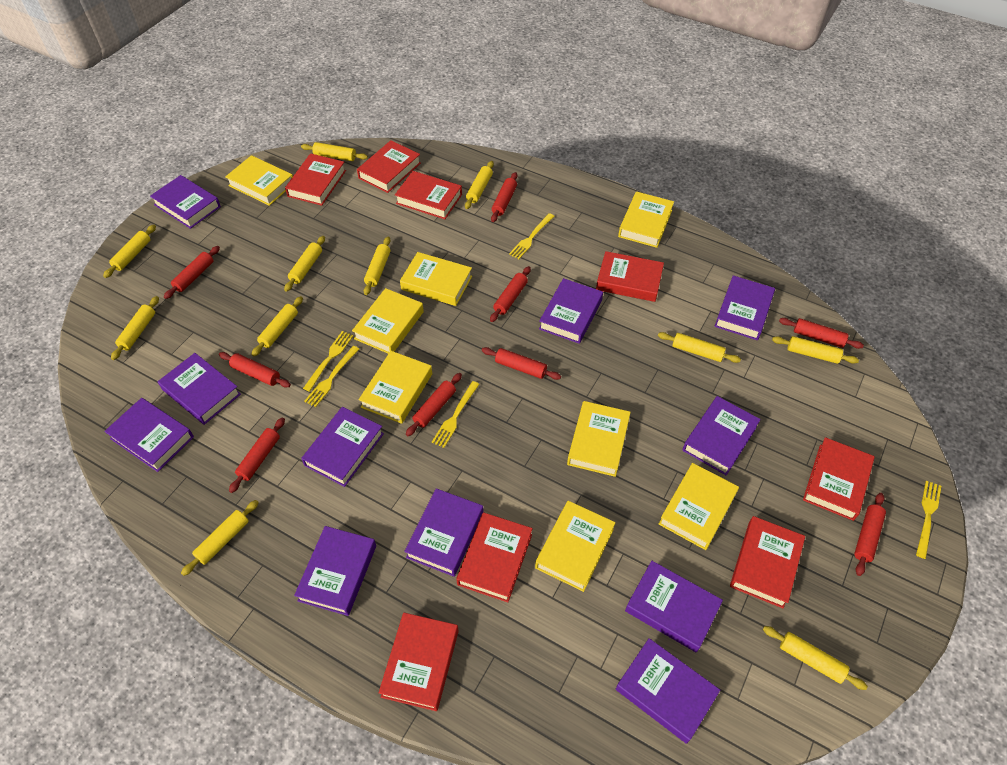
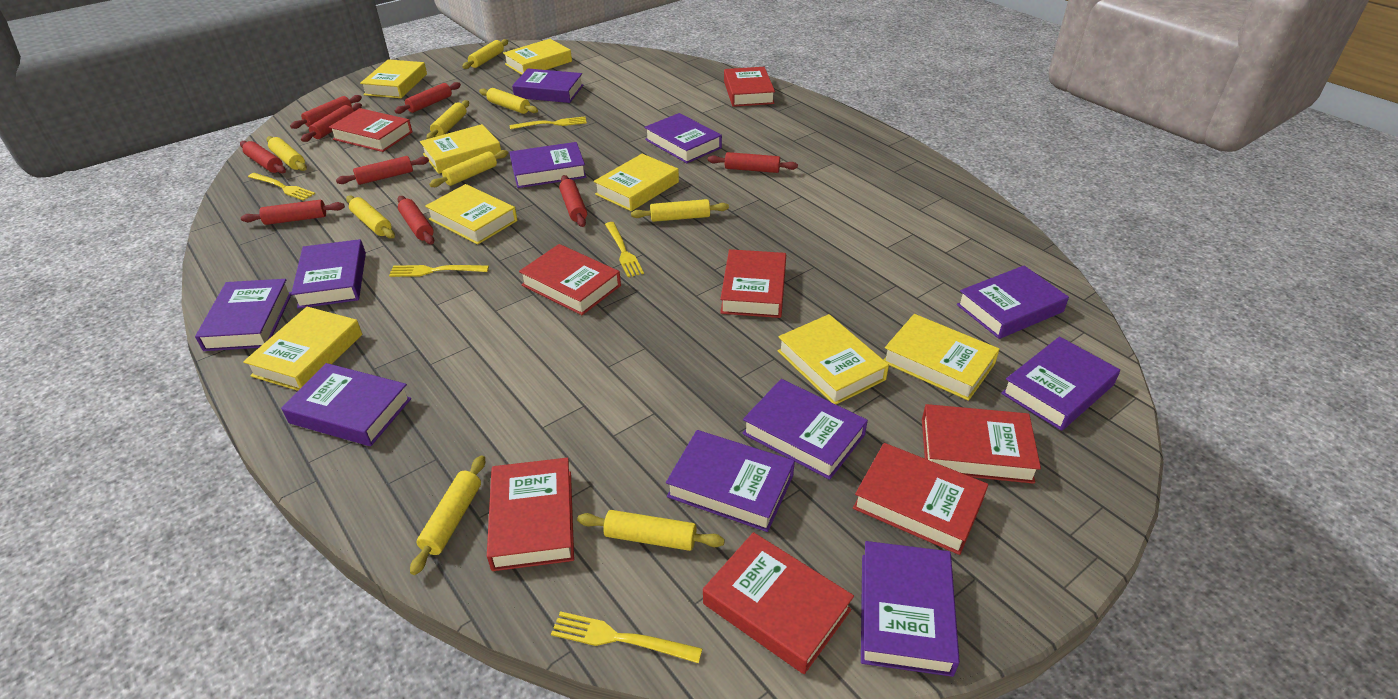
yellow rolling pin: 11 -> 9

